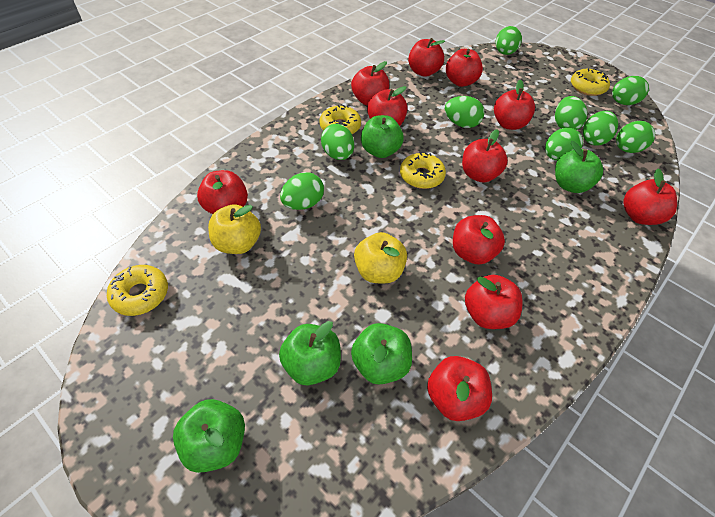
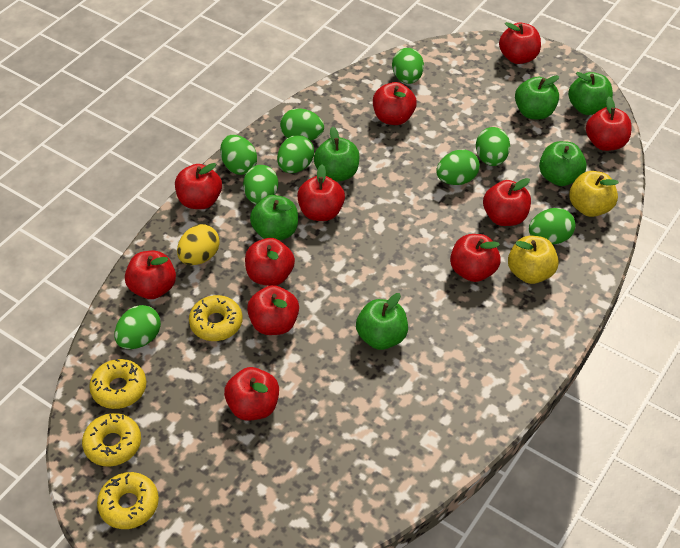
green apple: 5 -> 6
yellow egg: 0 -> 1

